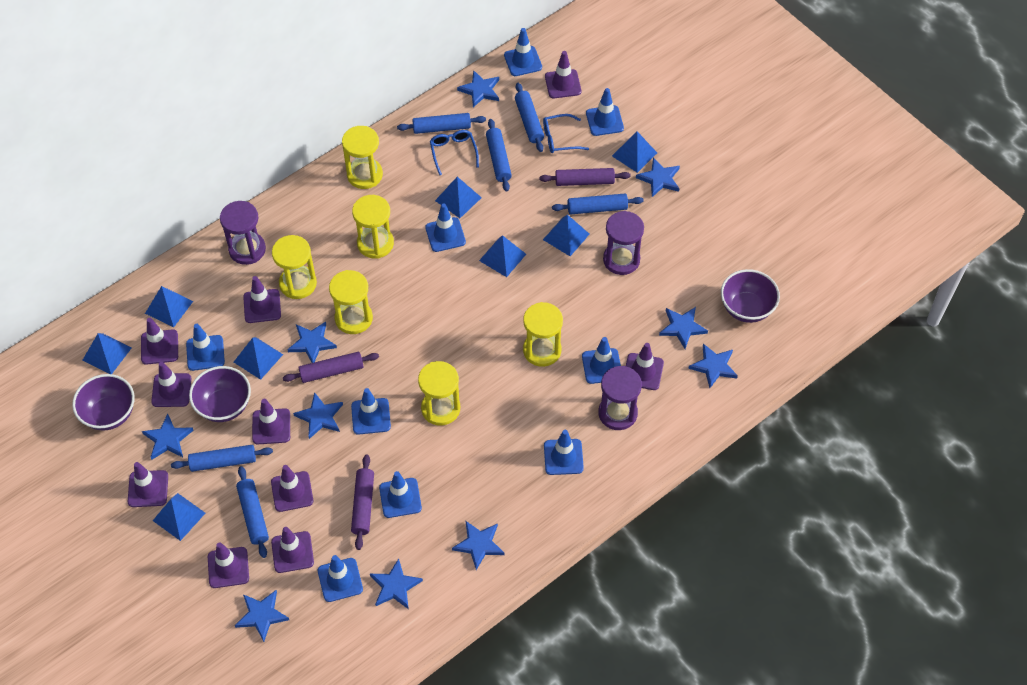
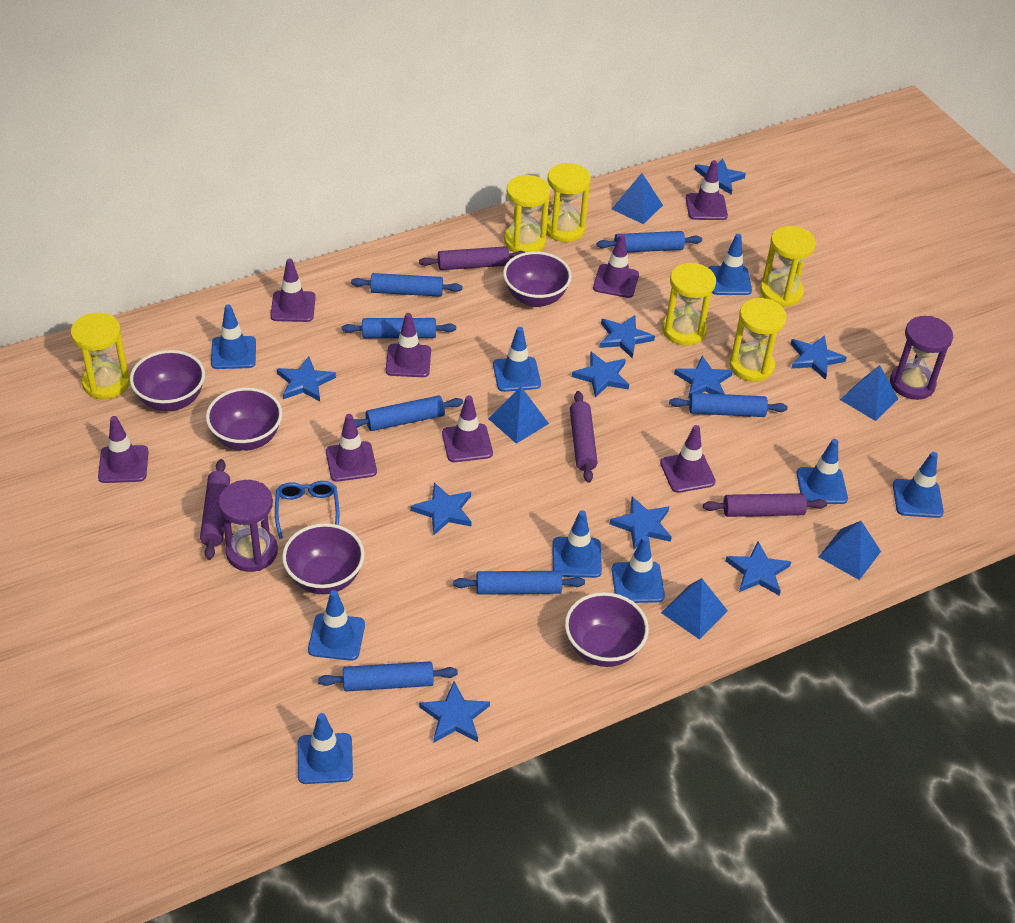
blue glasses: 2 -> 1
blue pyramid: 8 -> 5
blue rolling pin: 6 -> 7
purple bowl: 3 -> 5
purple hourglass: 3 -> 2
purple rolling pin: 3 -> 4
purple traffic cone: 10 -> 8

